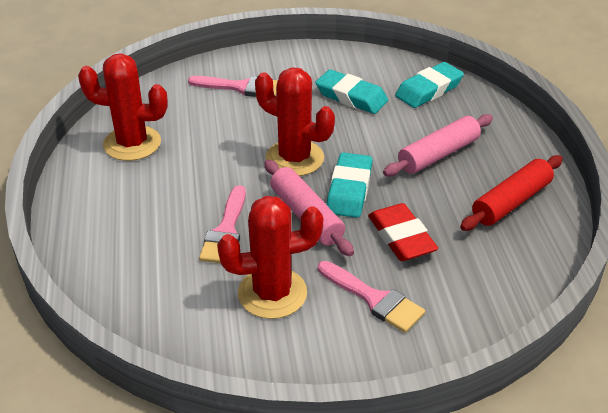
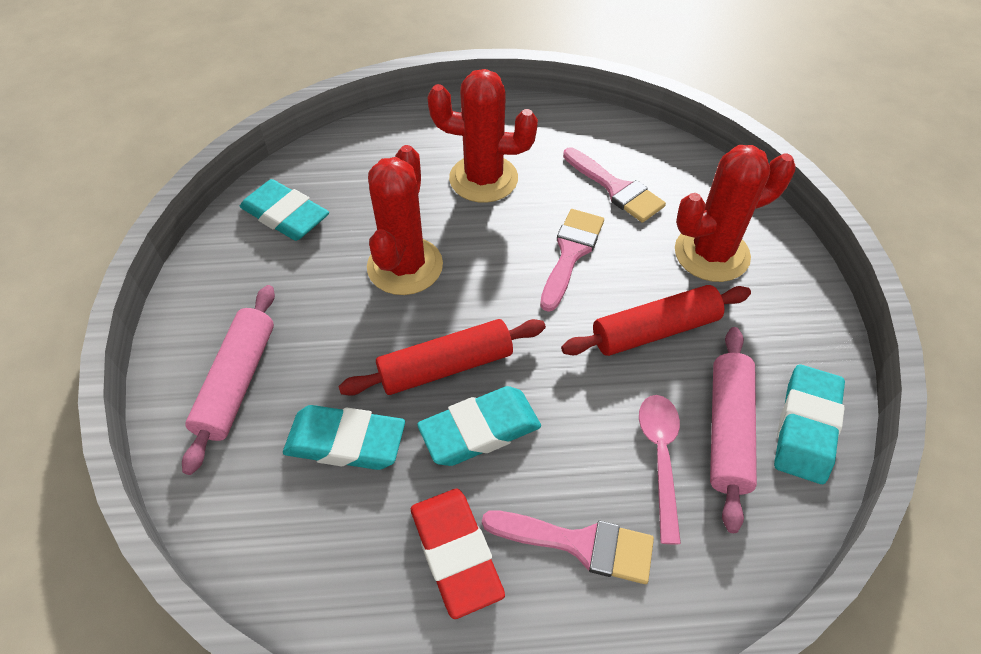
pink spoon: 0 -> 1
red rolling pin: 1 -> 2
turquoise eraser: 3 -> 4

